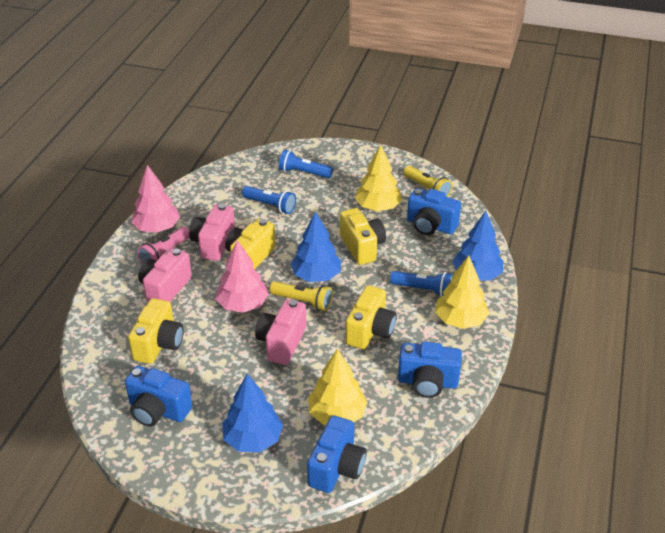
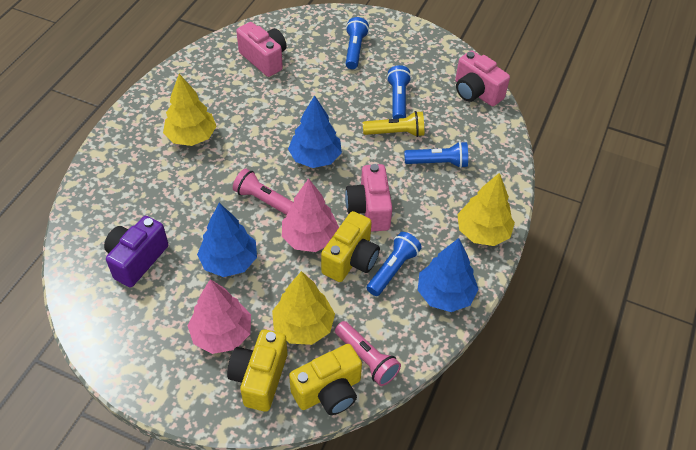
blue camera: 4 -> 0
blue flashlight: 3 -> 4
pink flashlight: 1 -> 2
purple camera: 0 -> 1
yellow camera: 4 -> 3
yellow flashlight: 2 -> 1

